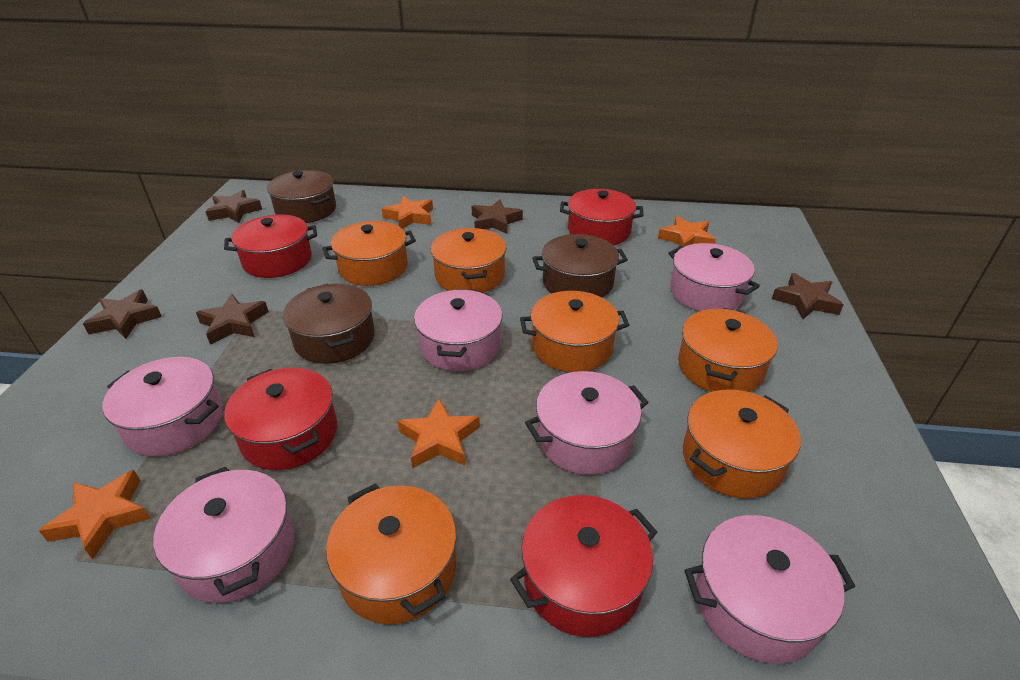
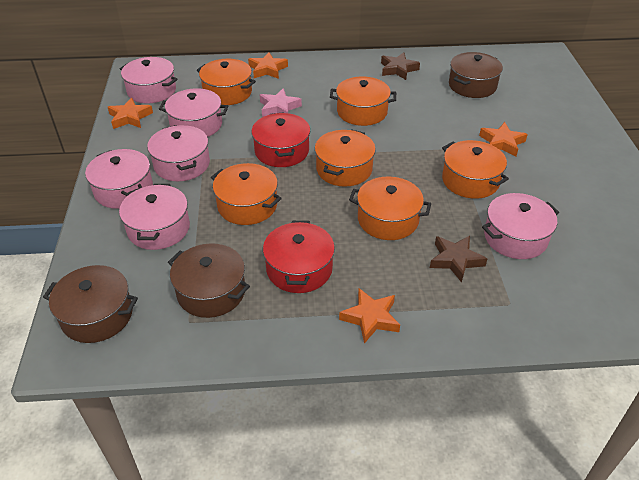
brown star: 5 -> 2
pink star: 0 -> 1
red pot: 4 -> 2

